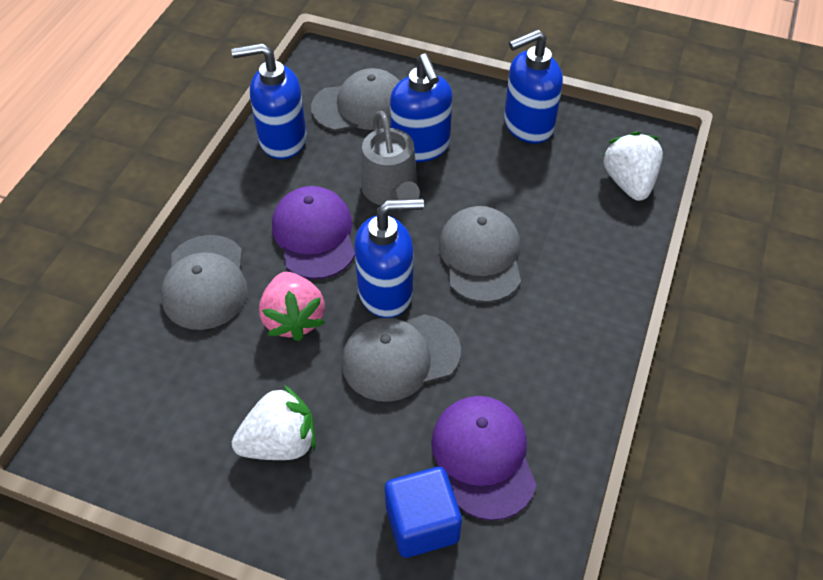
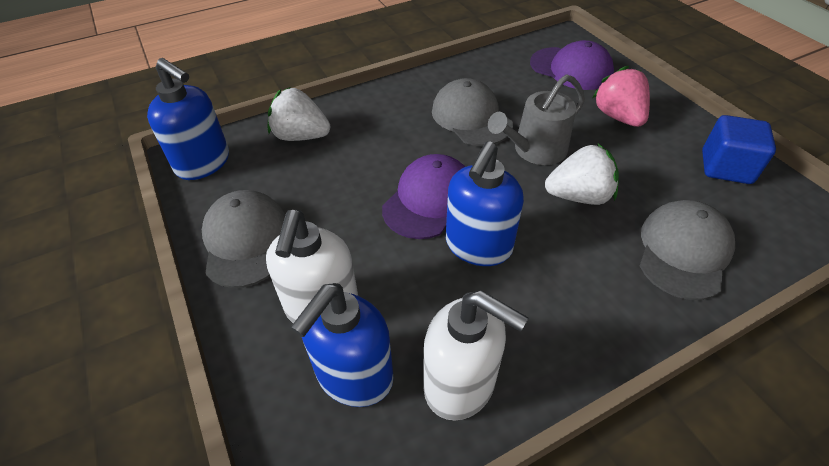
blue soap dispenser: 4 -> 3
grey cap: 4 -> 3
white soap dispenser: 0 -> 2

